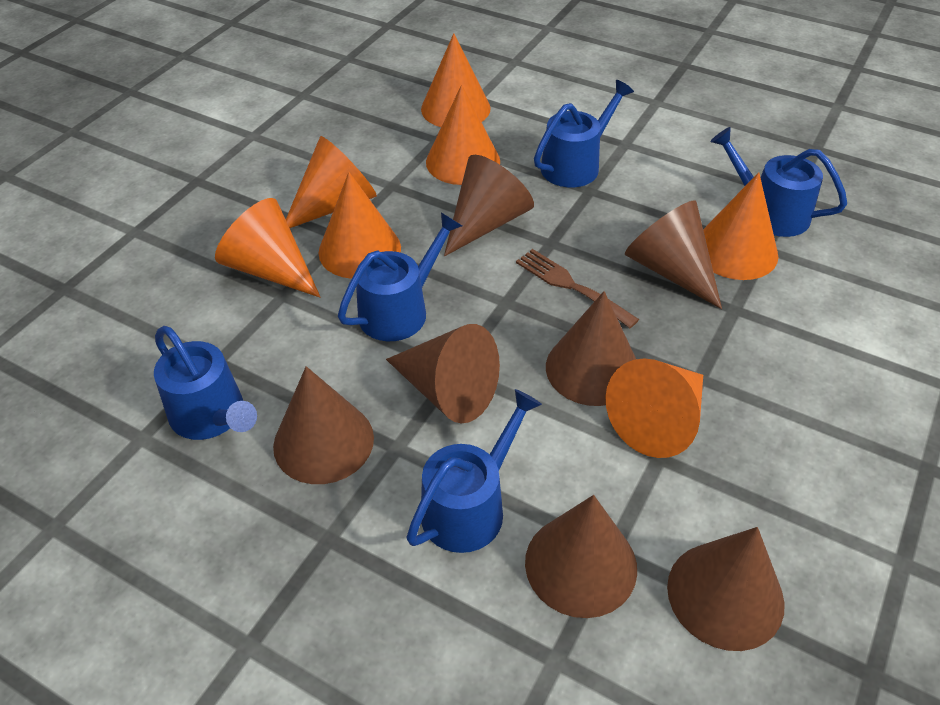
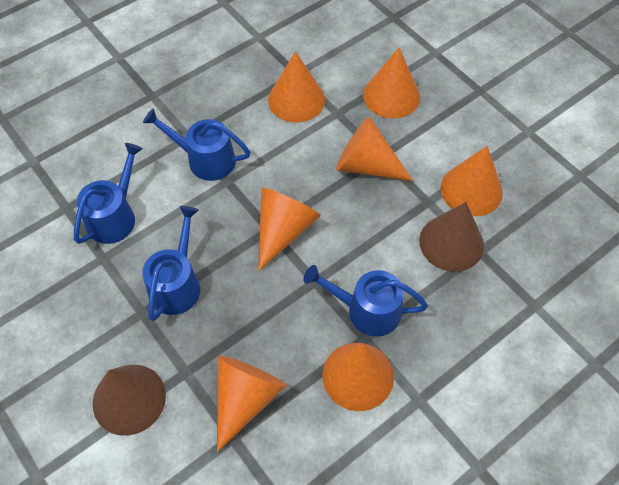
blue watering can: 5 -> 4
brown cone: 7 -> 2
brown fork: 1 -> 0

